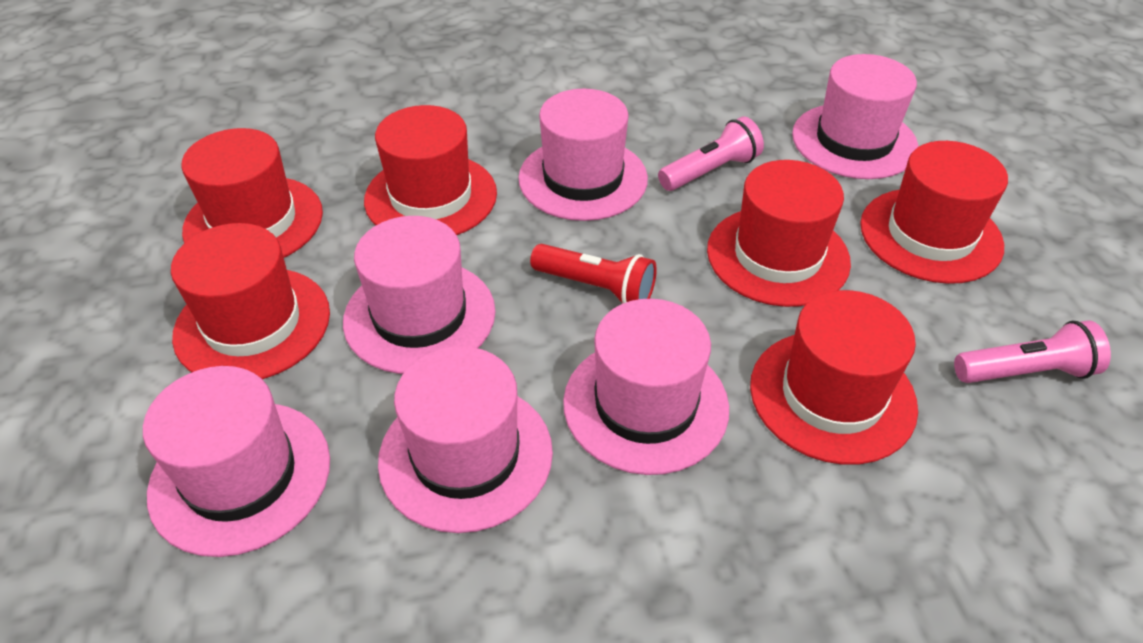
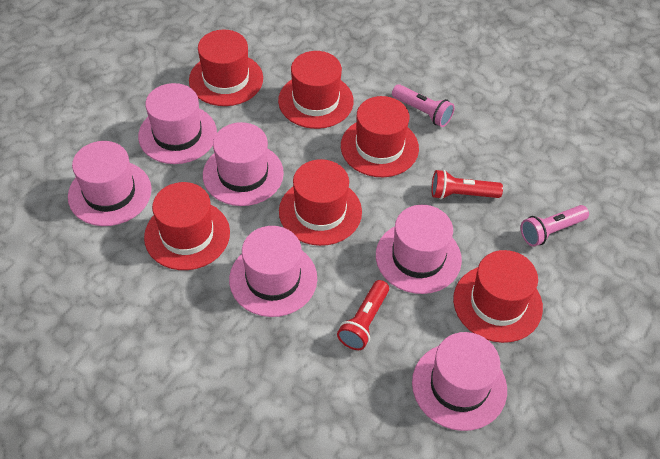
red flashlight: 1 -> 2

